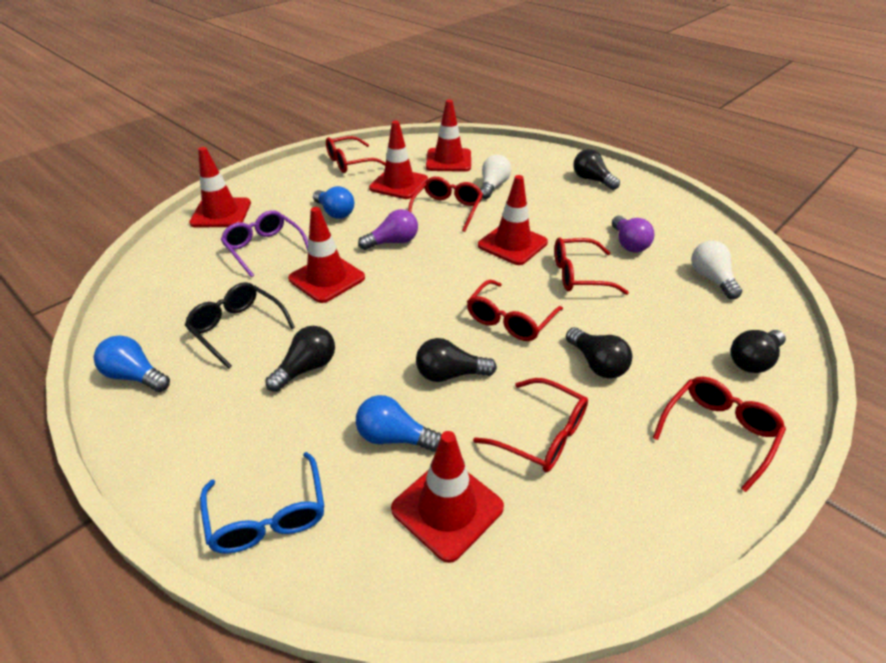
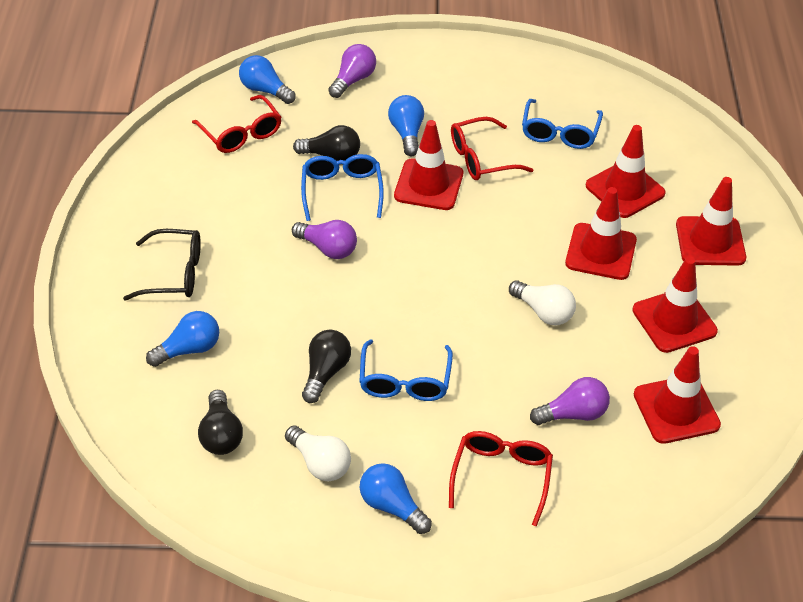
black light bulb: 5 -> 3
blue glasses: 1 -> 3
blue light bulb: 3 -> 4
purple glasses: 1 -> 0
purple light bulb: 2 -> 3
red glasses: 6 -> 3

